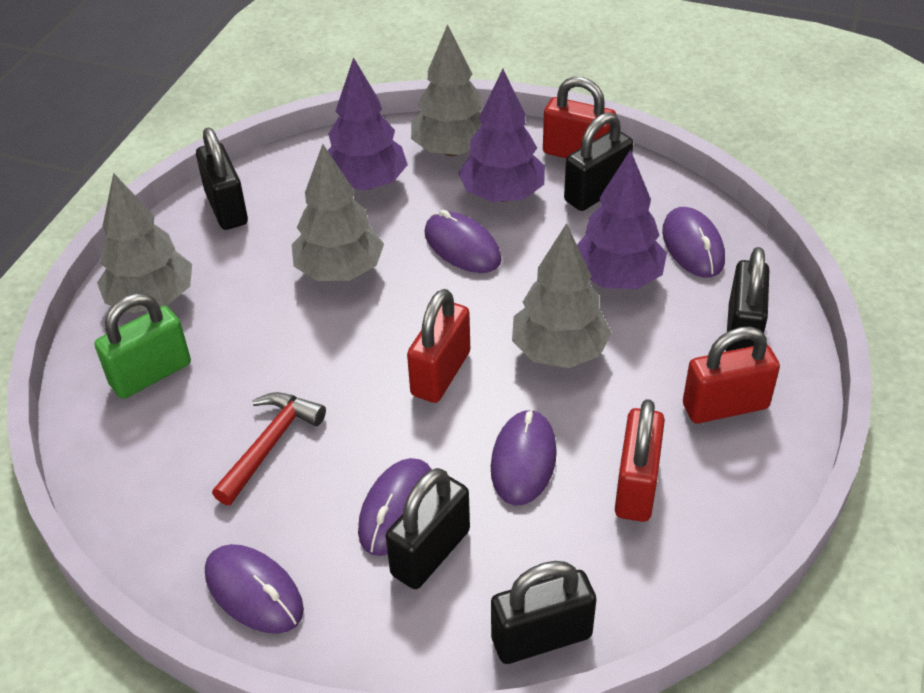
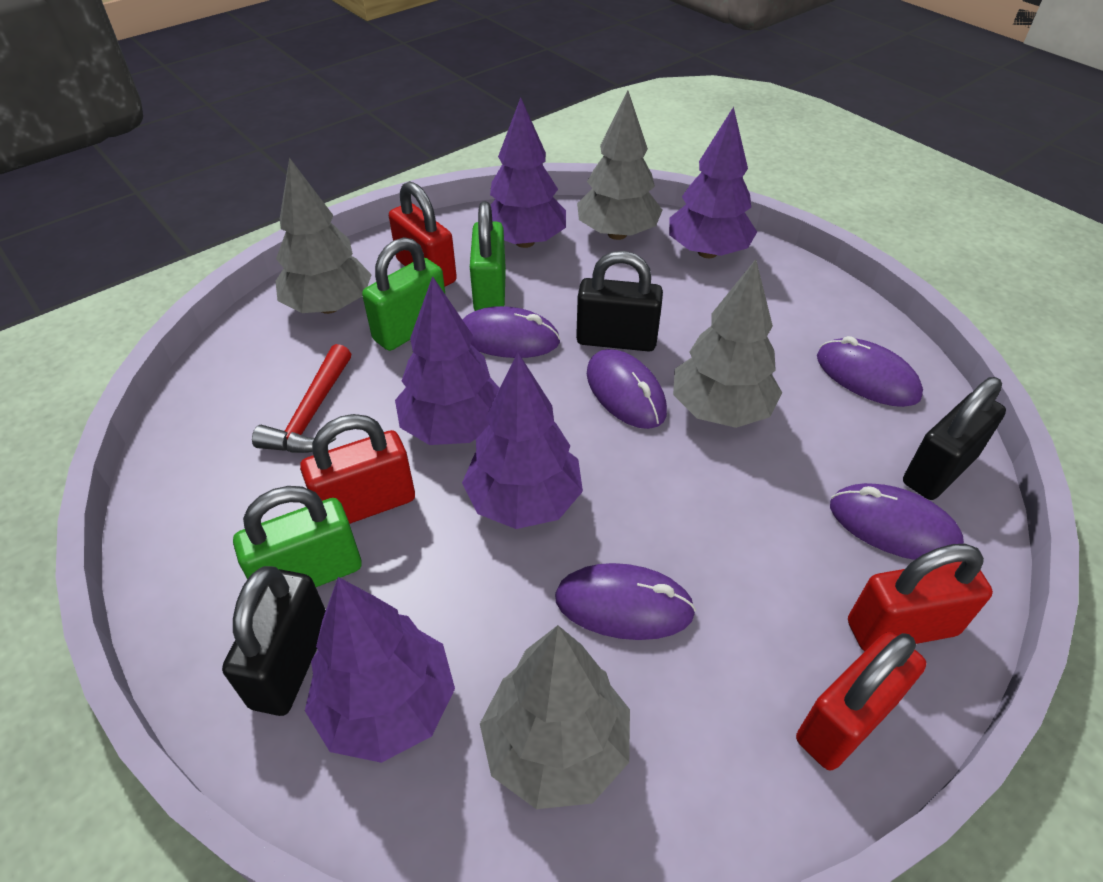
black padlock: 5 -> 3
green padlock: 1 -> 3
purple tree: 3 -> 5

